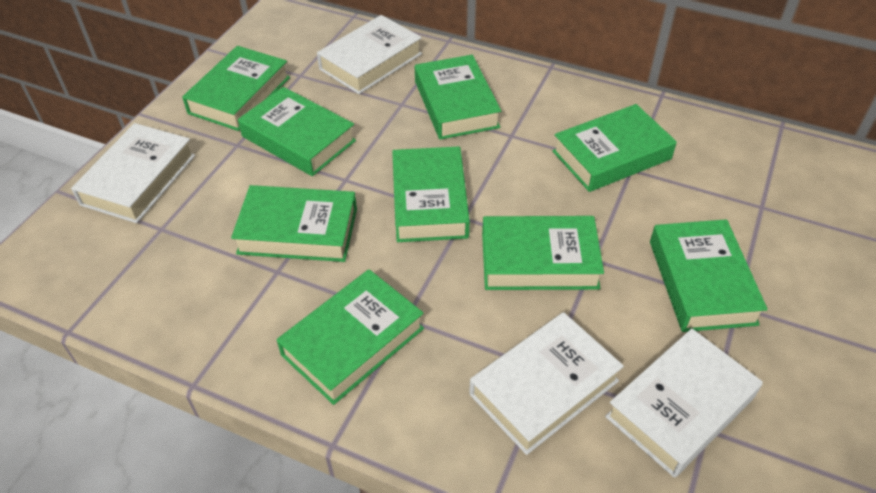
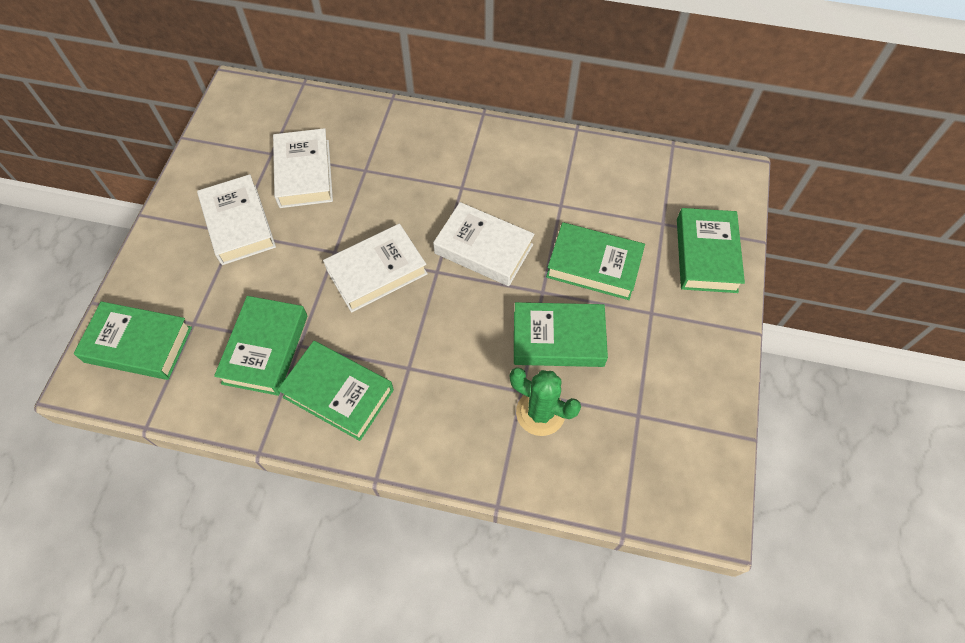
green book: 9 -> 6
green cactus: 0 -> 1

